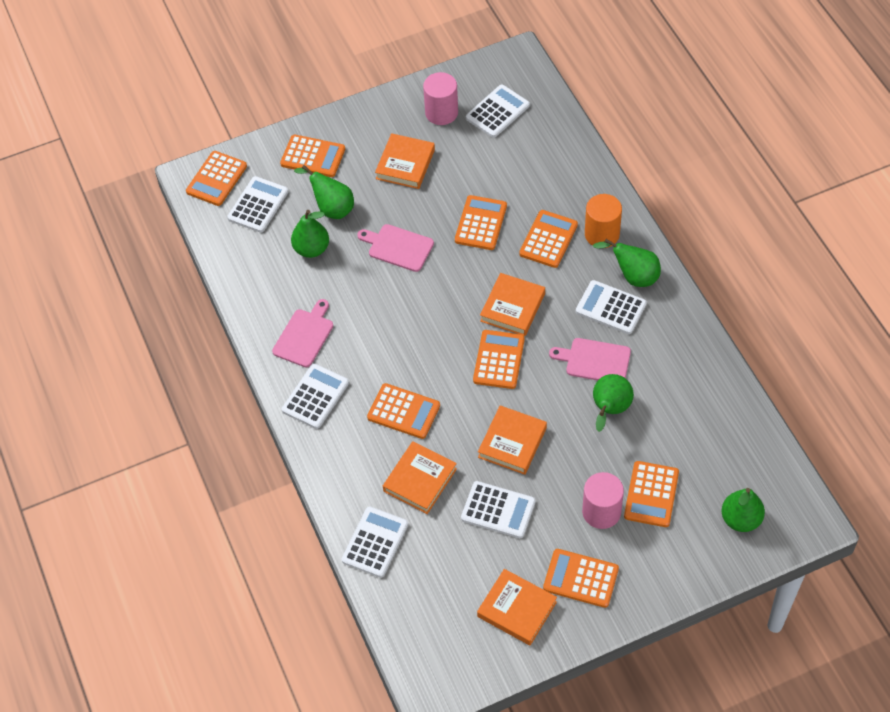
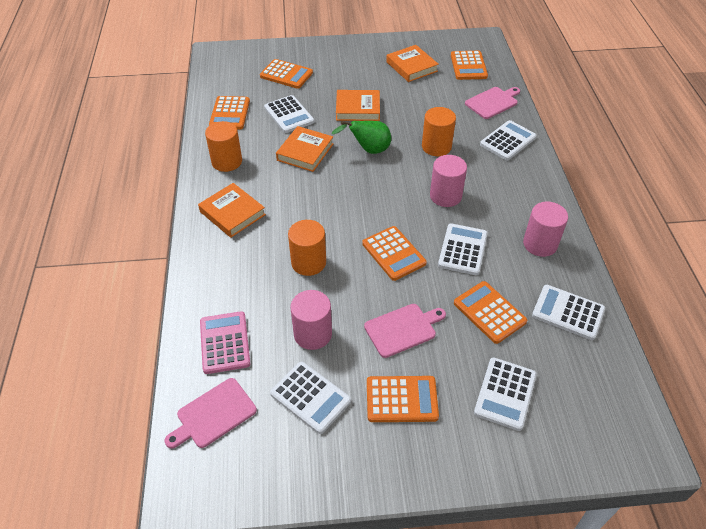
green pear: 5 -> 1
orange book: 5 -> 4
orange calculator: 8 -> 6
orange cylinder: 1 -> 3
pink calculator: 0 -> 1
pink cylinder: 2 -> 3

